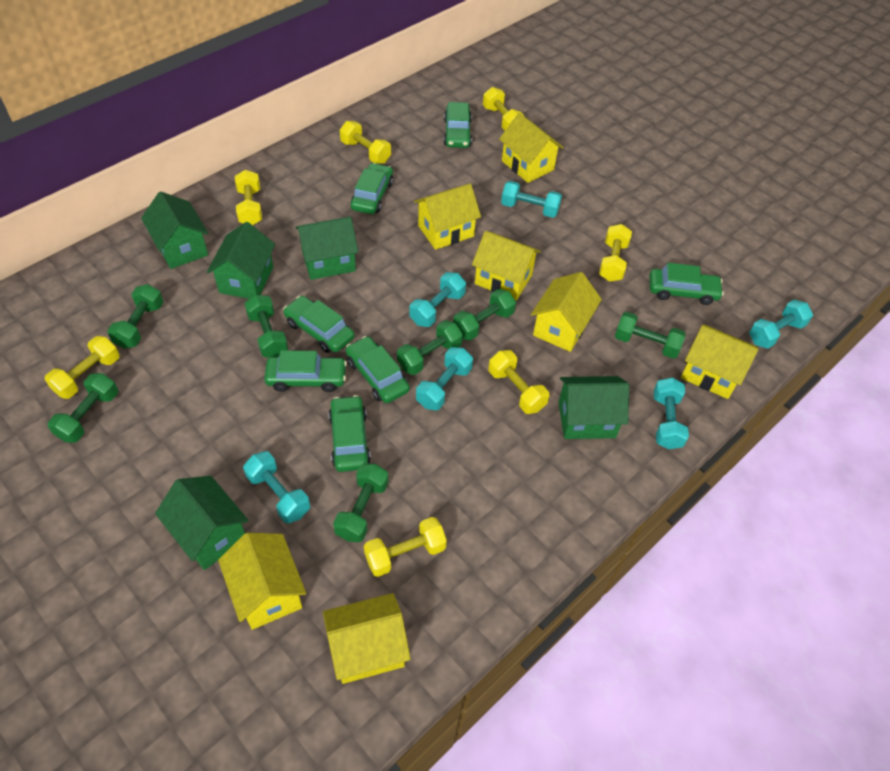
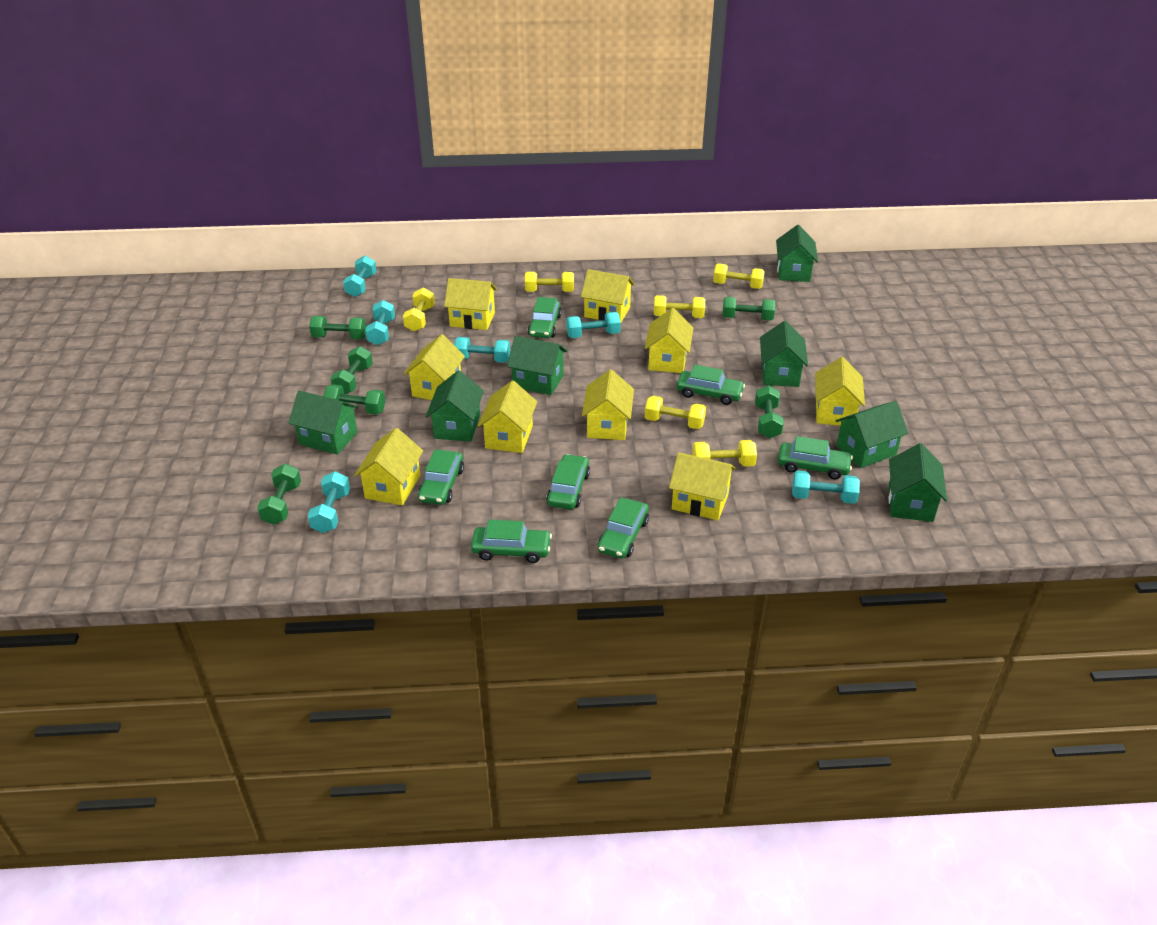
green dumbbell: 7 -> 6
green house: 5 -> 7
yellow dumbbell: 7 -> 6
yellow house: 7 -> 9

